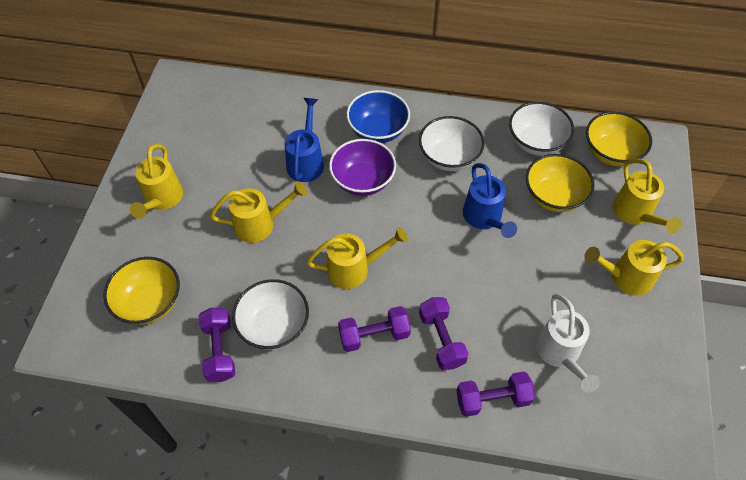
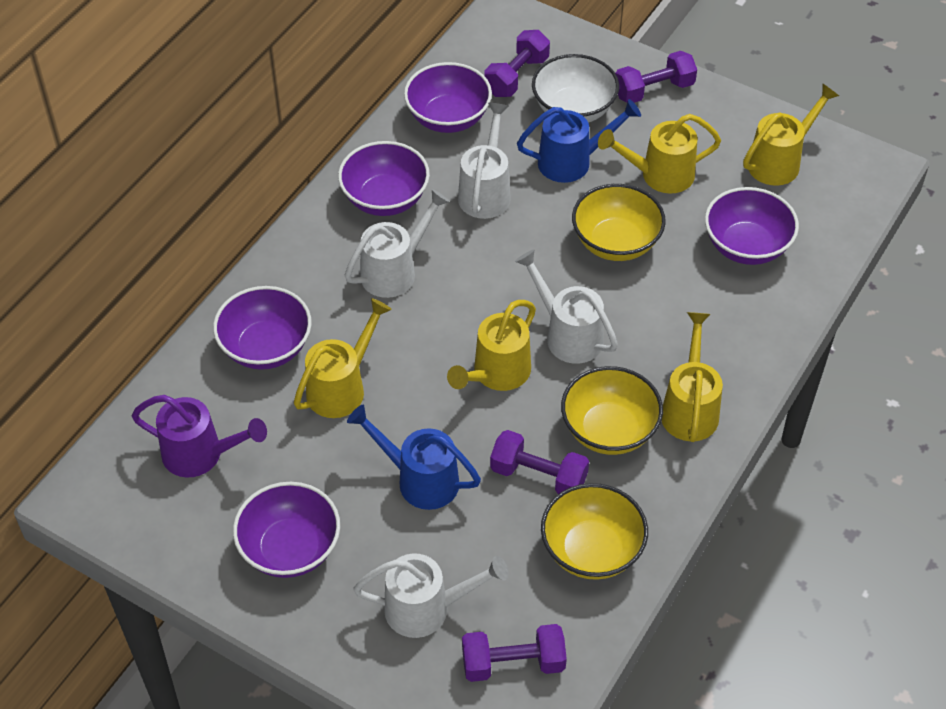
blue bowl: 1 -> 0
purple bowl: 1 -> 5
purple watering can: 0 -> 1
white bowl: 3 -> 1
white watering can: 1 -> 4

